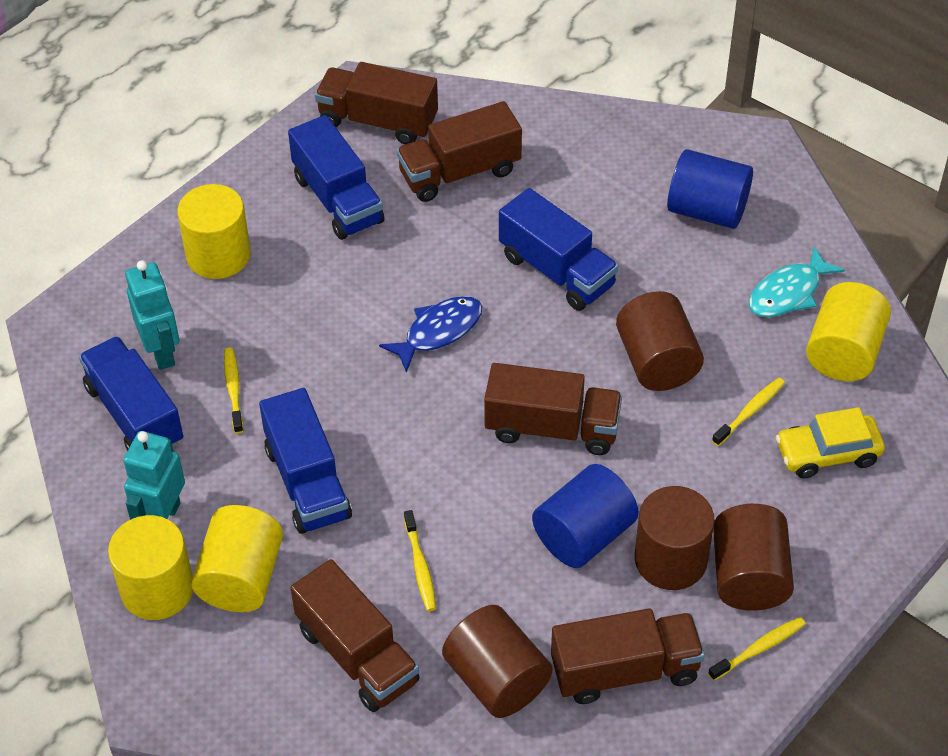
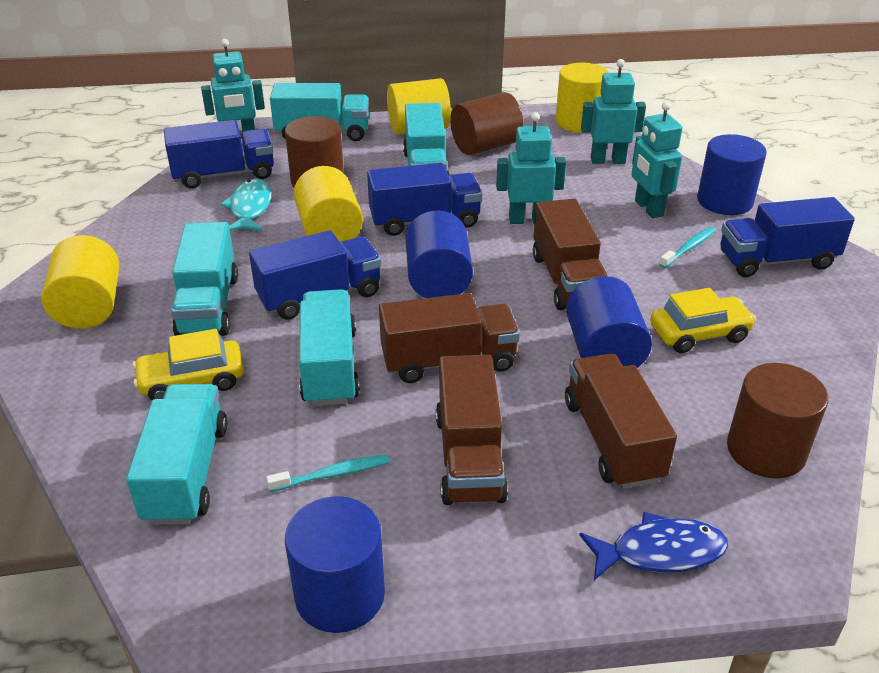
blue cylinder: 2 -> 4
brown cylinder: 4 -> 3
brown truck: 5 -> 4
turquoise robot: 2 -> 4
turquoise toothbrush: 0 -> 2
turquoise truck: 0 -> 5
yellow car: 1 -> 2
yellow toothbrush: 4 -> 0

